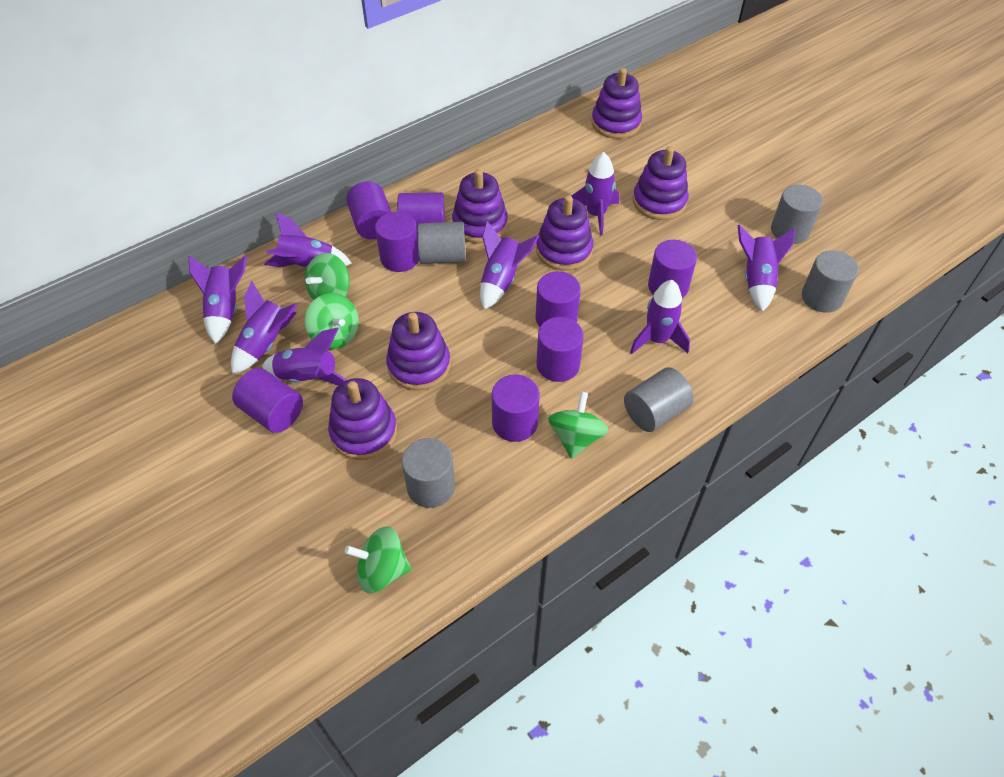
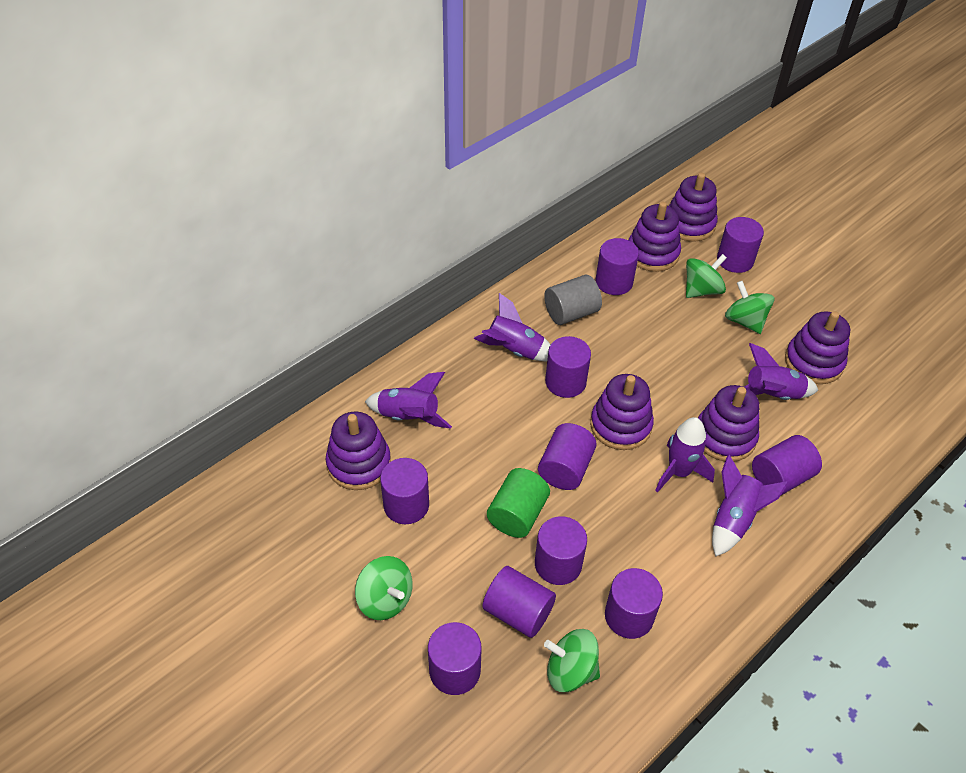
green cylinder: 0 -> 1
grey cylinder: 5 -> 1
purple cylinder: 8 -> 10
purple rocket: 8 -> 5

